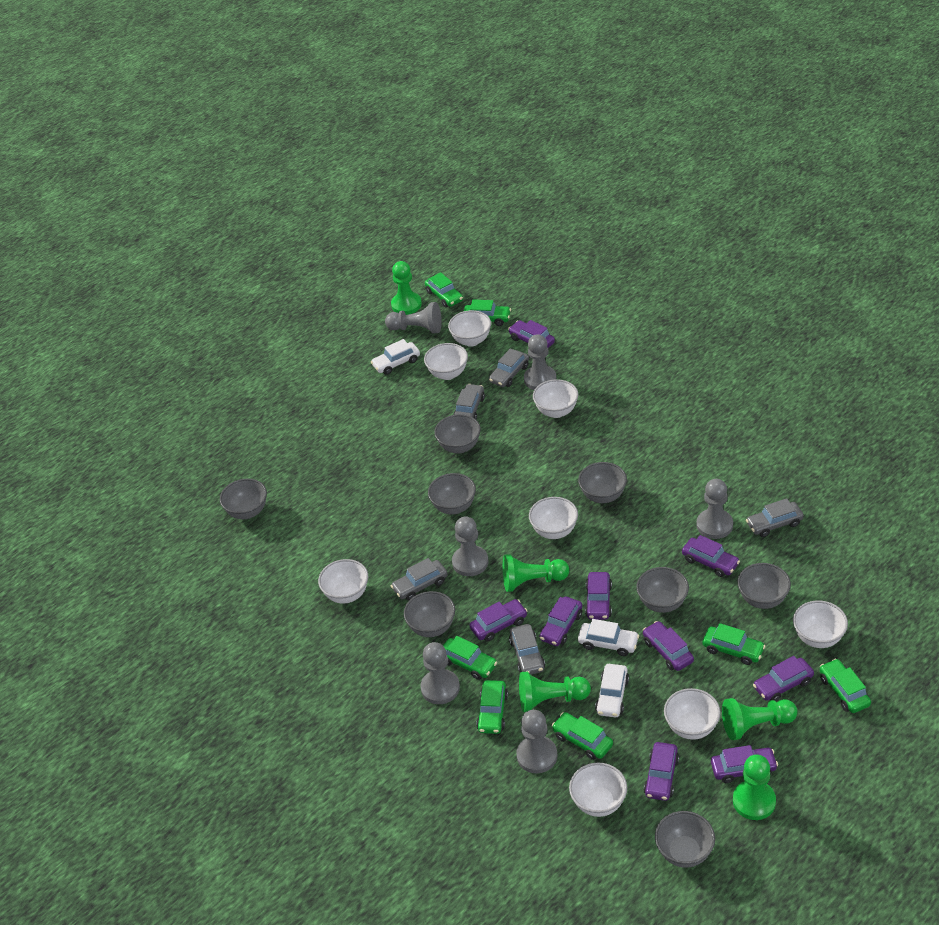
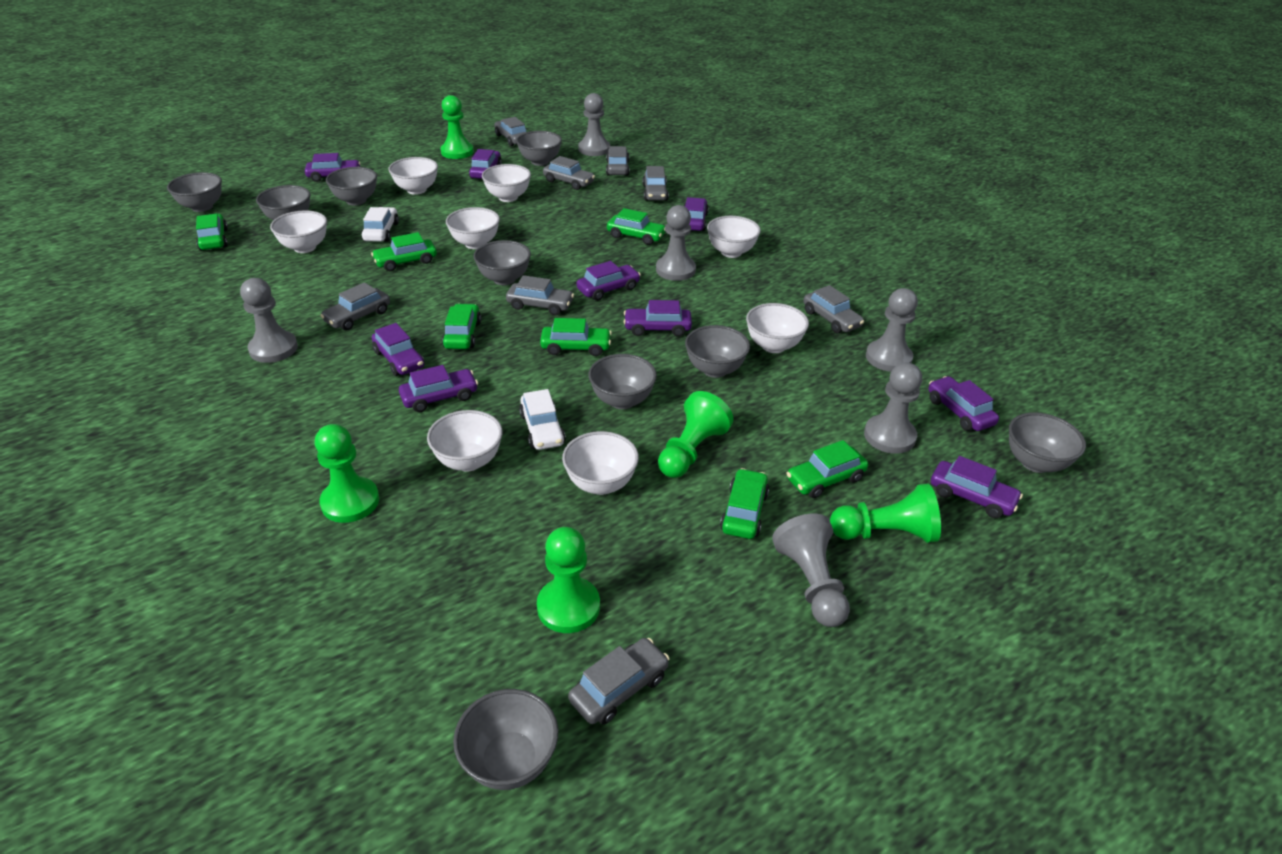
grey bowl: 8 -> 9
grey car: 5 -> 8
white car: 3 -> 2

